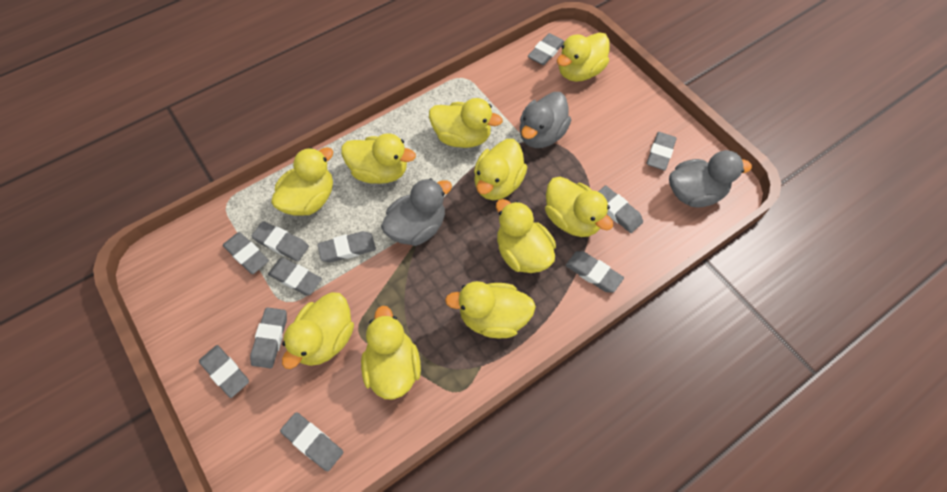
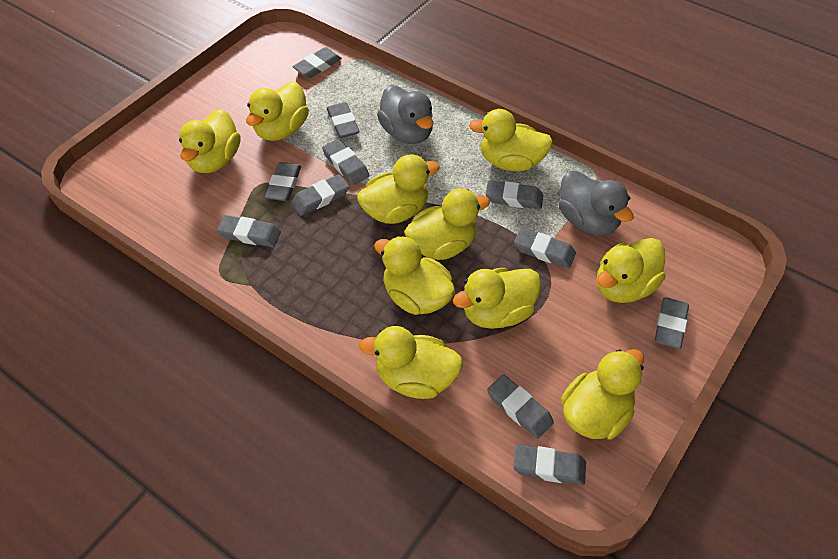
grey duck: 3 -> 2

